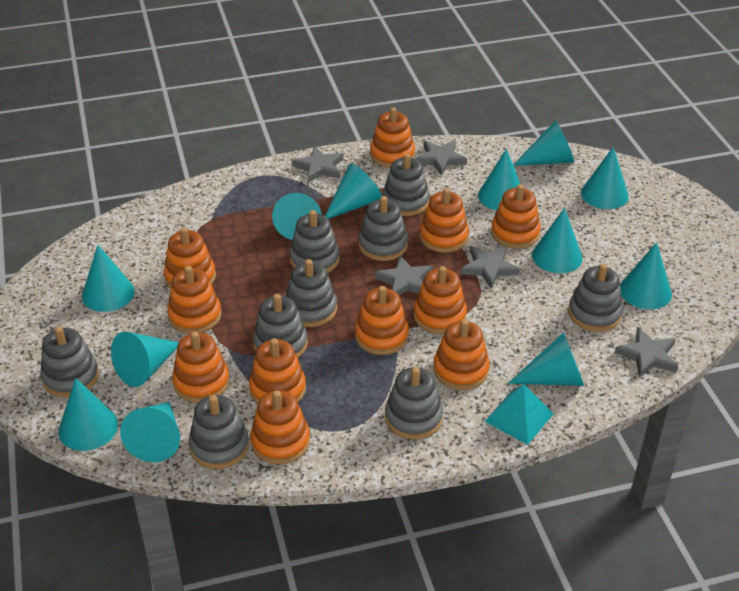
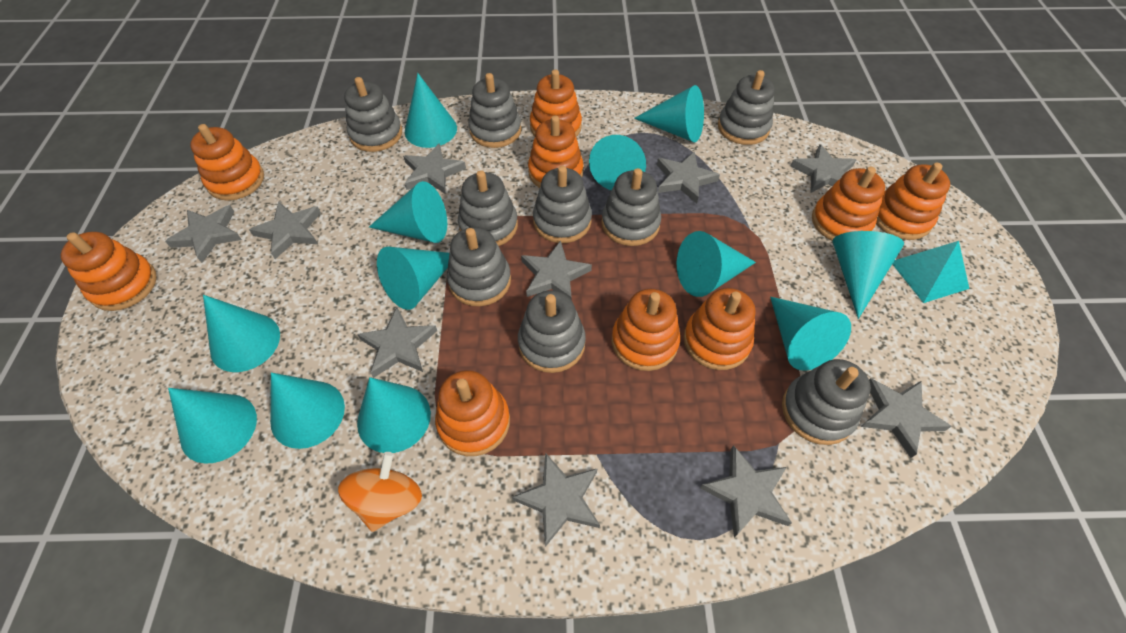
grey star: 5 -> 10
orange spinning top: 0 -> 1
orange stacking toy: 11 -> 9

